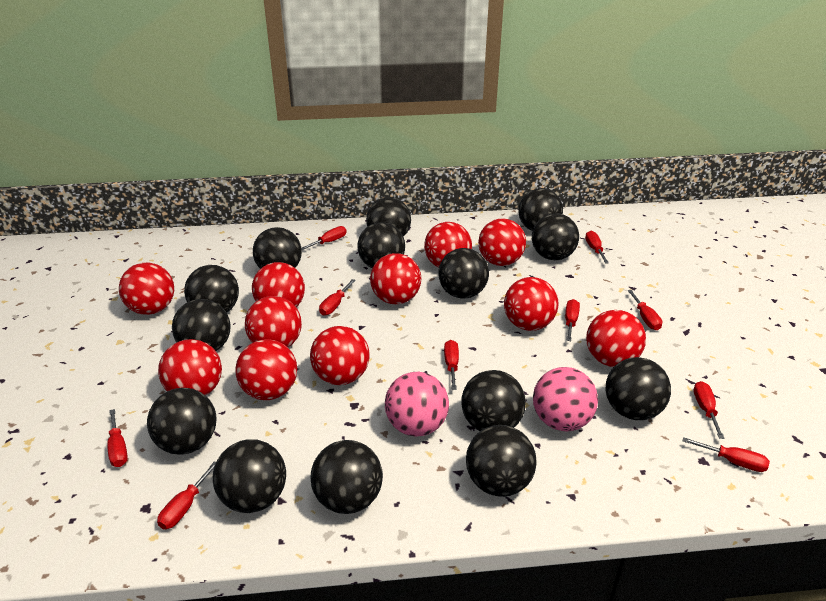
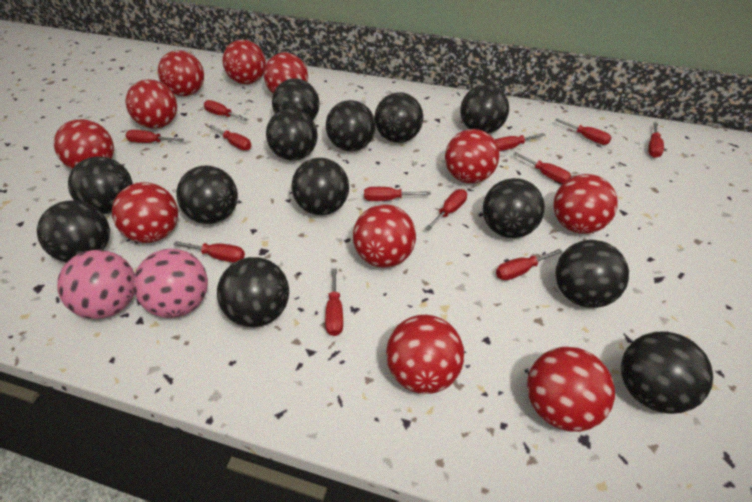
black ball: 14 -> 13
red screwdriver: 10 -> 12

